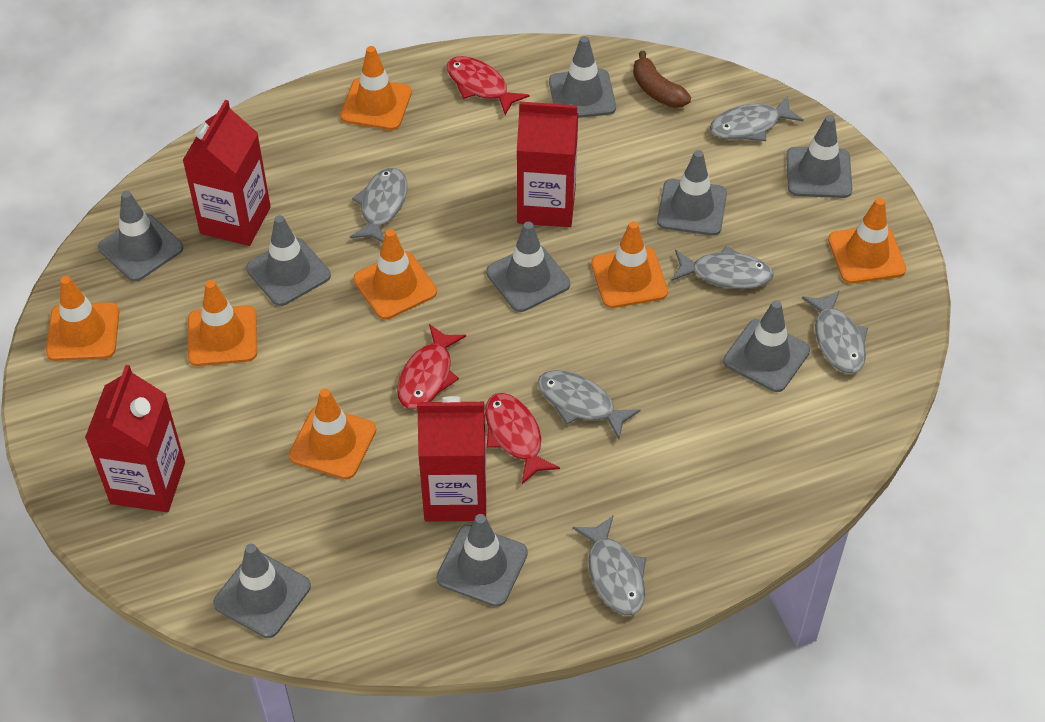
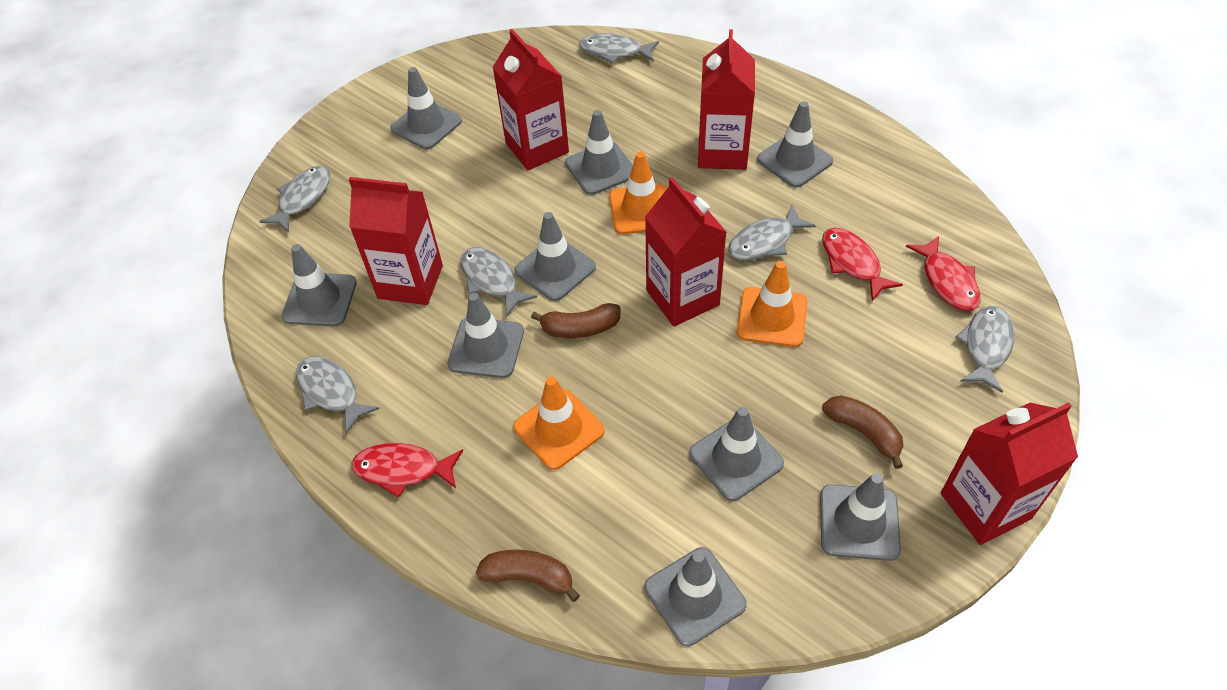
brown banana: 1 -> 3
orange traffic cone: 7 -> 3
red carton: 4 -> 5

